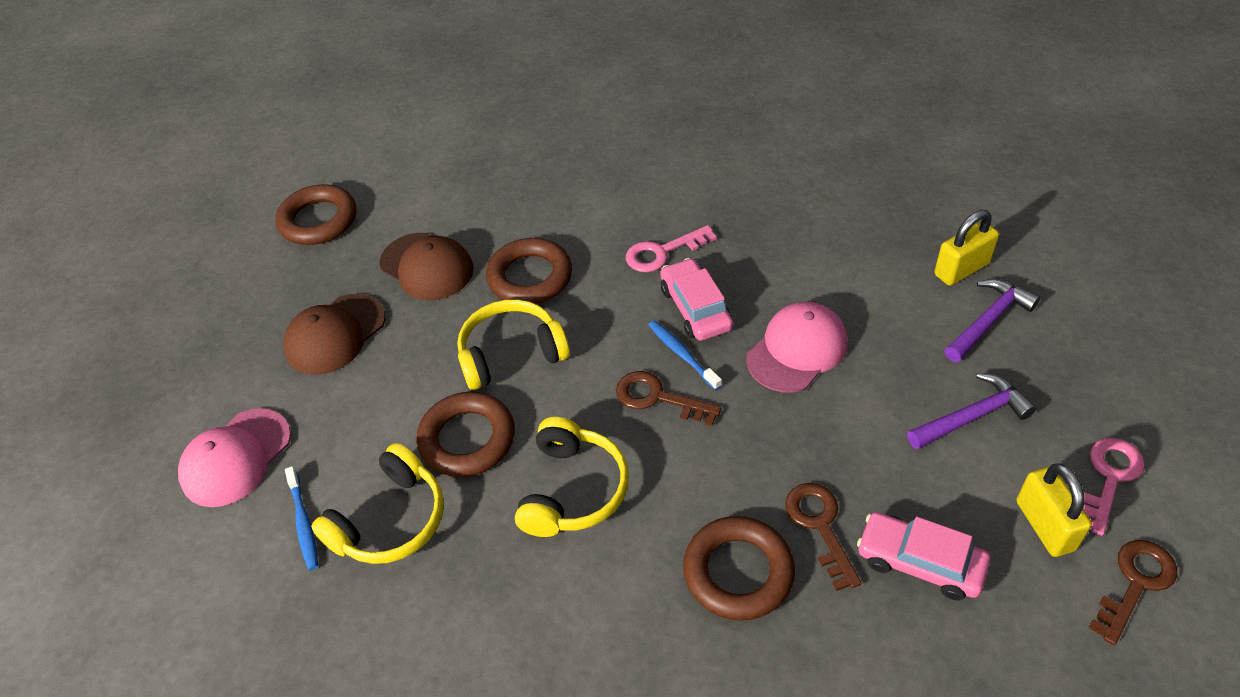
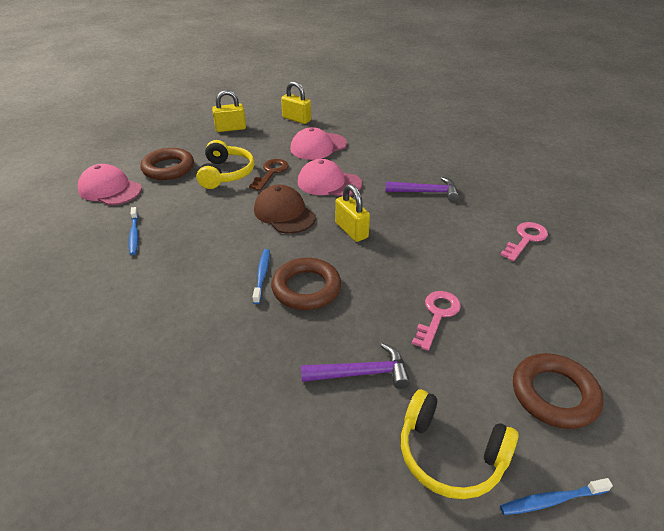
blue toothbrush: 2 -> 3
brown cap: 2 -> 1
brown key: 3 -> 1
brown ring: 4 -> 3
pink cap: 2 -> 3
pink car: 2 -> 0
yellow headphones: 3 -> 2
yellow padlock: 2 -> 3

